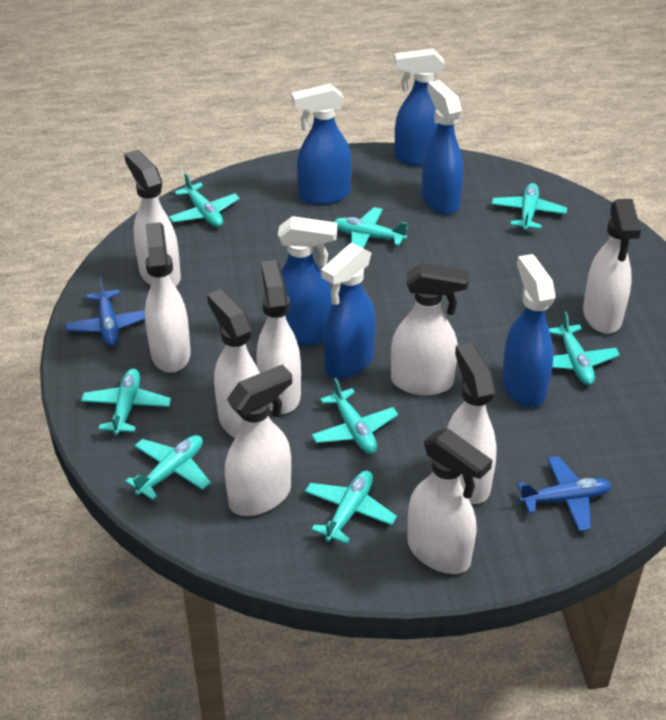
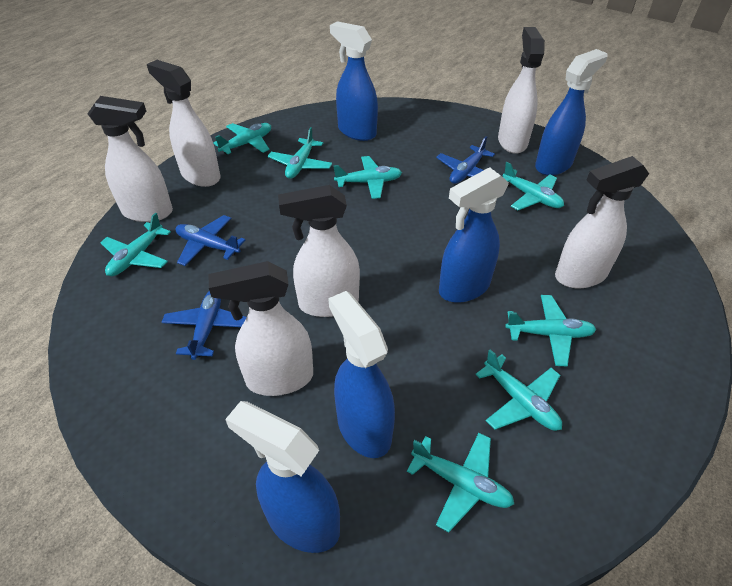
blue plane: 2 -> 3
blue spray bottle: 6 -> 5
white spray bottle: 9 -> 6

